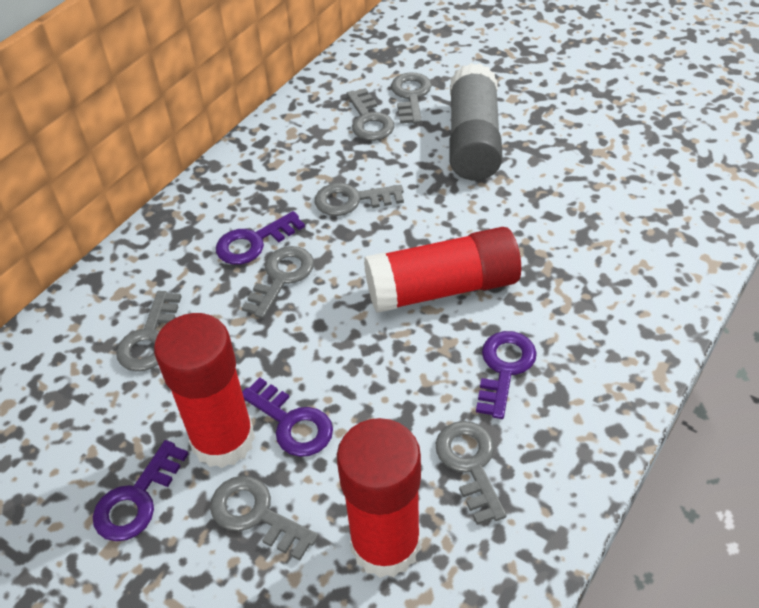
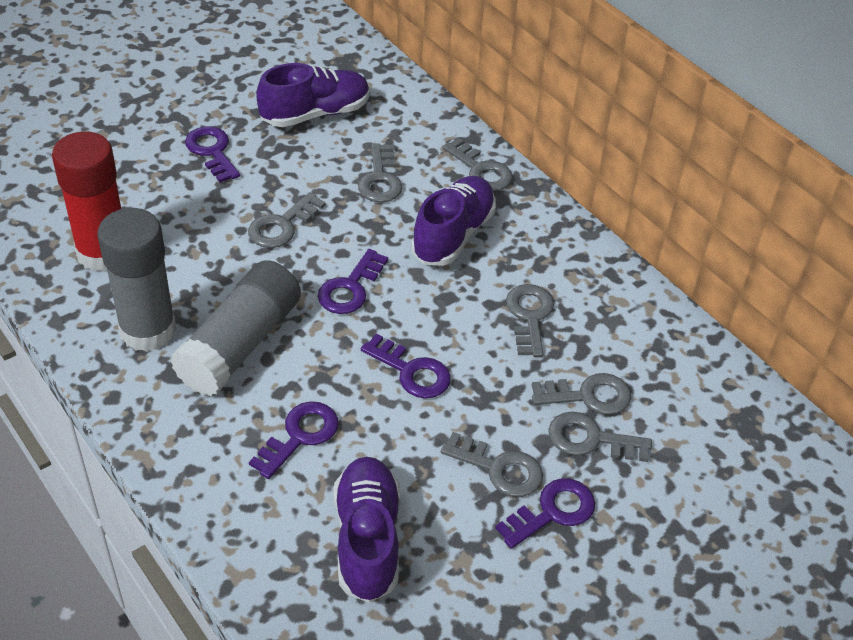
grey glue stick: 1 -> 2
purple key: 4 -> 5
purple shoe: 0 -> 3
red glue stick: 3 -> 1

